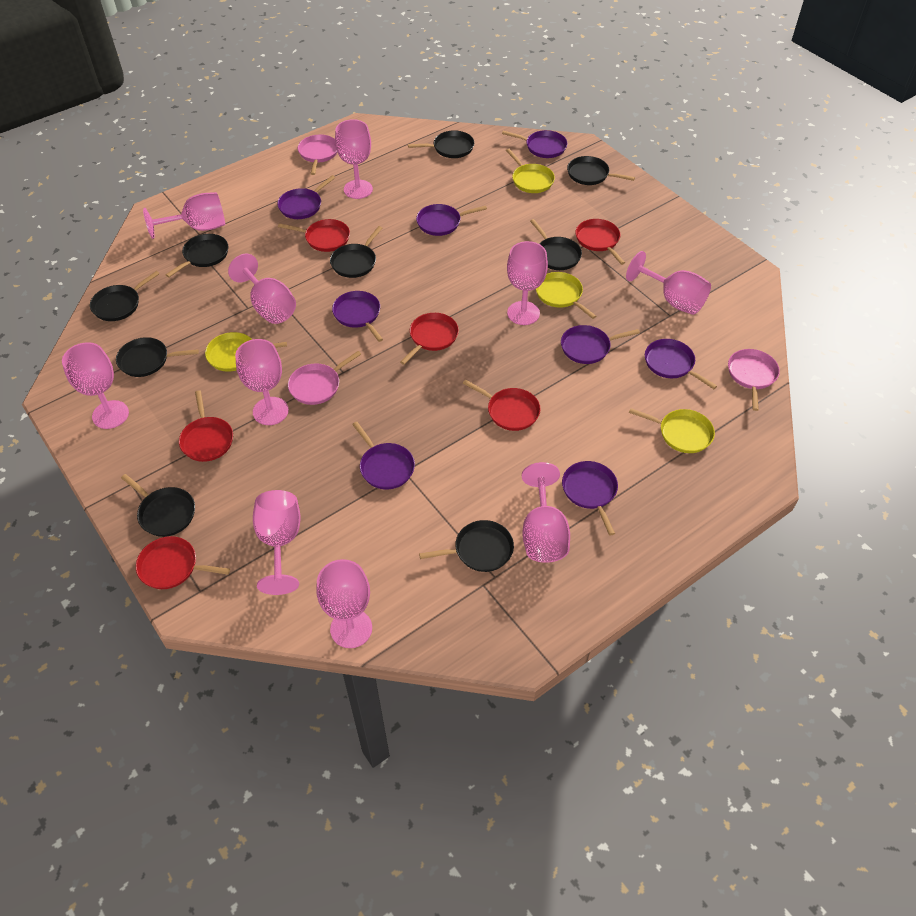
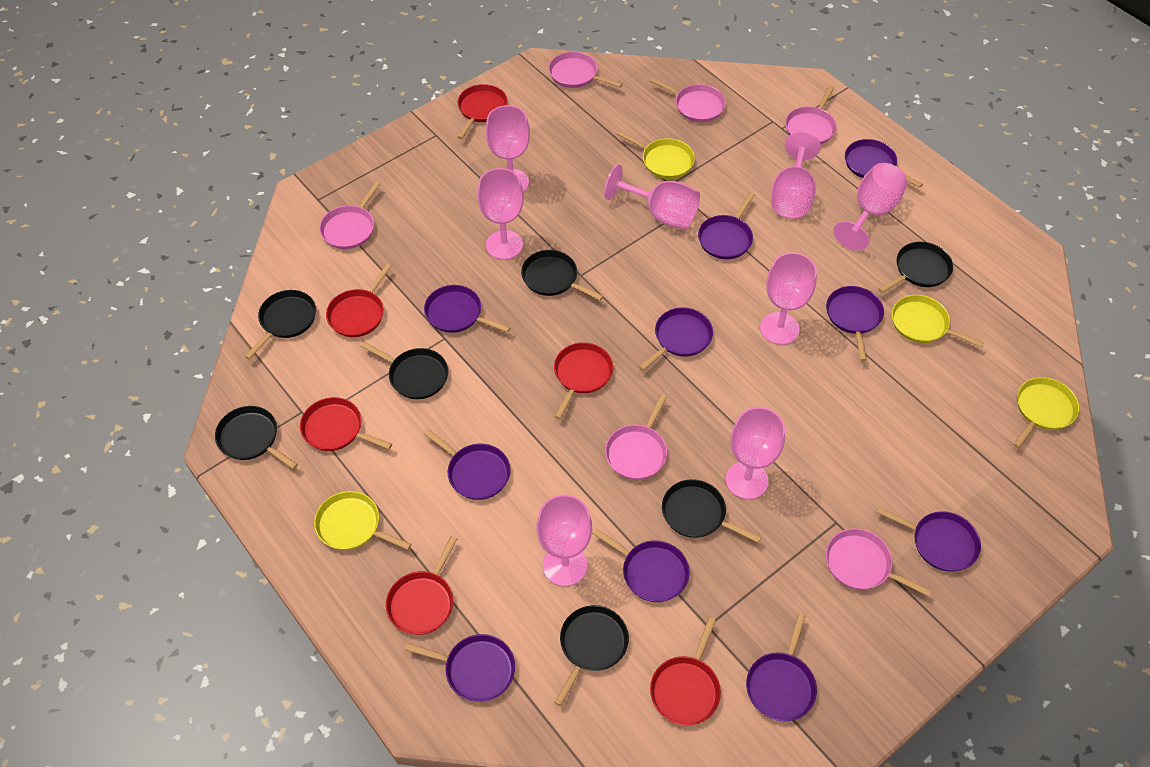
black pan: 9 -> 7
pink goblet: 10 -> 8
pink pan: 3 -> 6
purple pan: 8 -> 10

